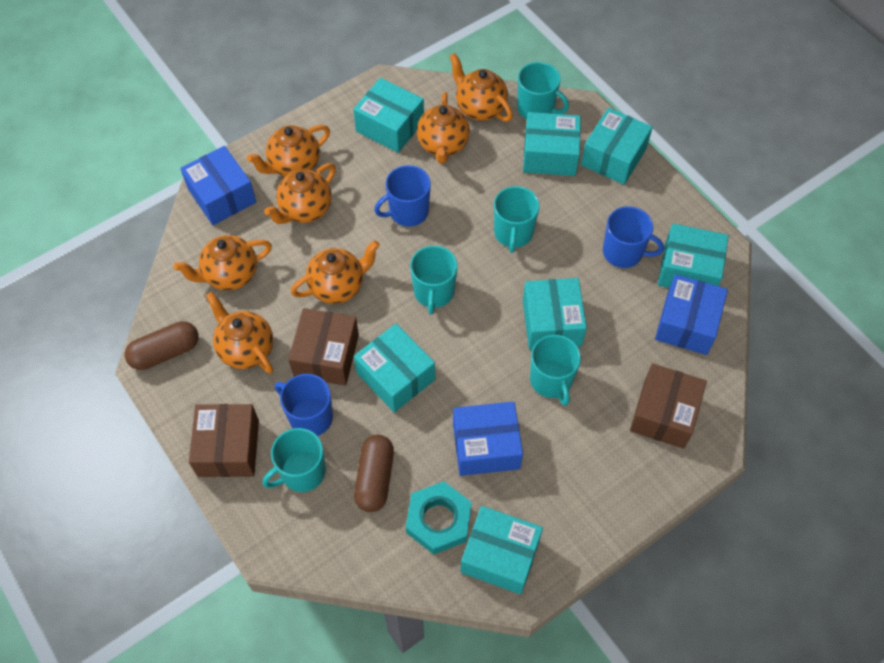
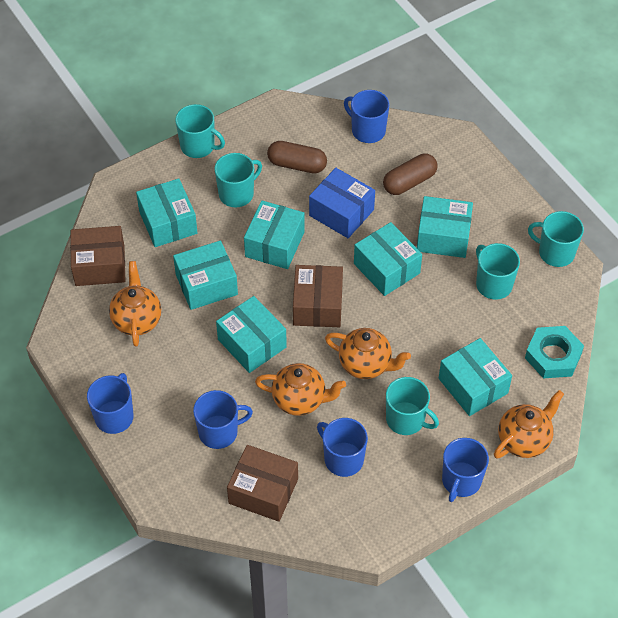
blue box: 3 -> 1
blue mug: 3 -> 5
orange teapot: 7 -> 4

